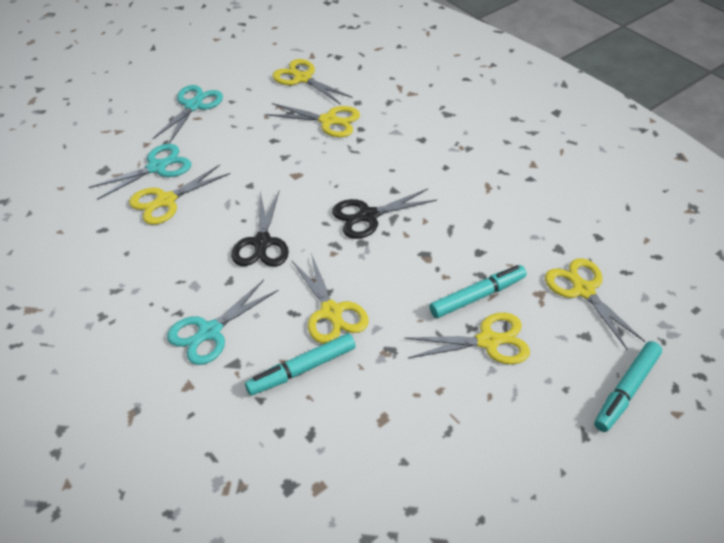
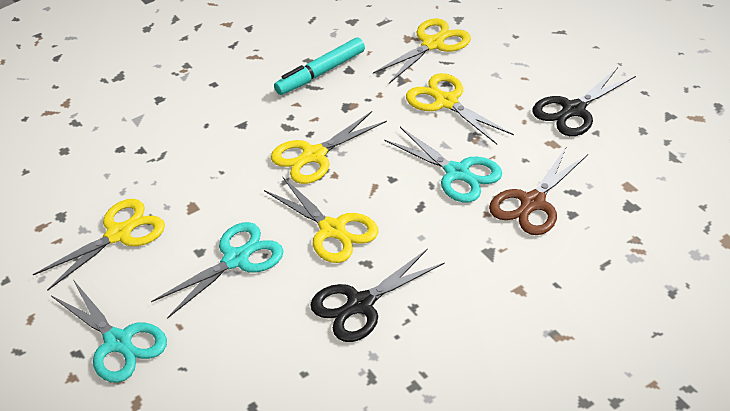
brown scissors: 0 -> 1
turquoise marker: 3 -> 1
yellow scissors: 6 -> 5

